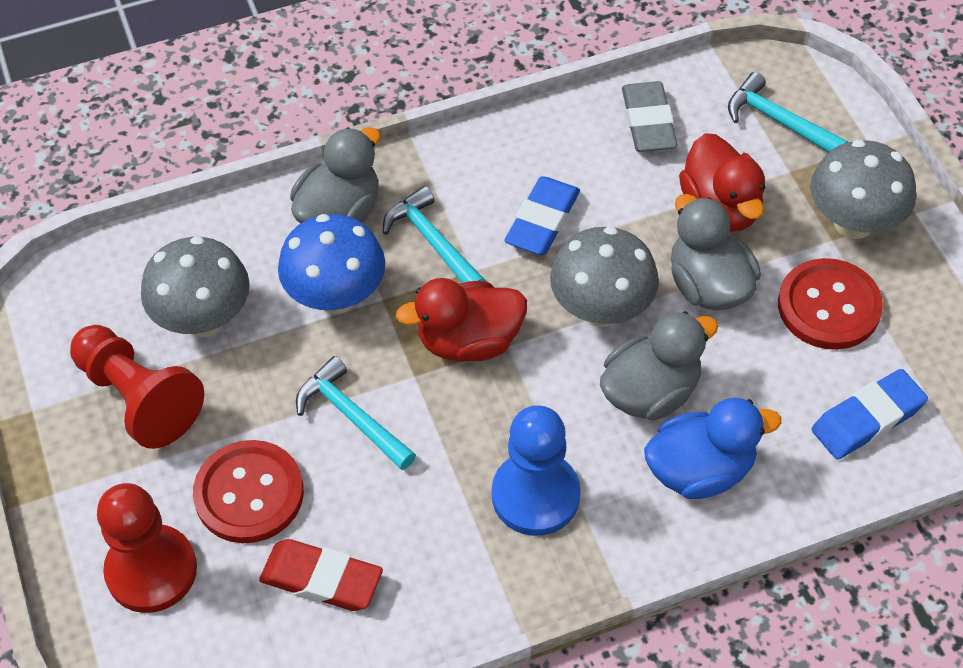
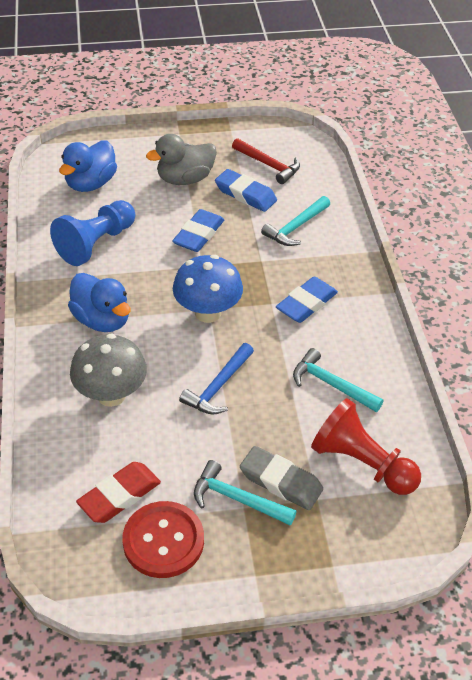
blue duck: 1 -> 2
blue eraser: 2 -> 3
blue hammer: 0 -> 1
grey duck: 3 -> 1
grey mushroom: 3 -> 1
red button: 2 -> 1
red duck: 2 -> 0
red hammer: 0 -> 1
red pawn: 2 -> 1

